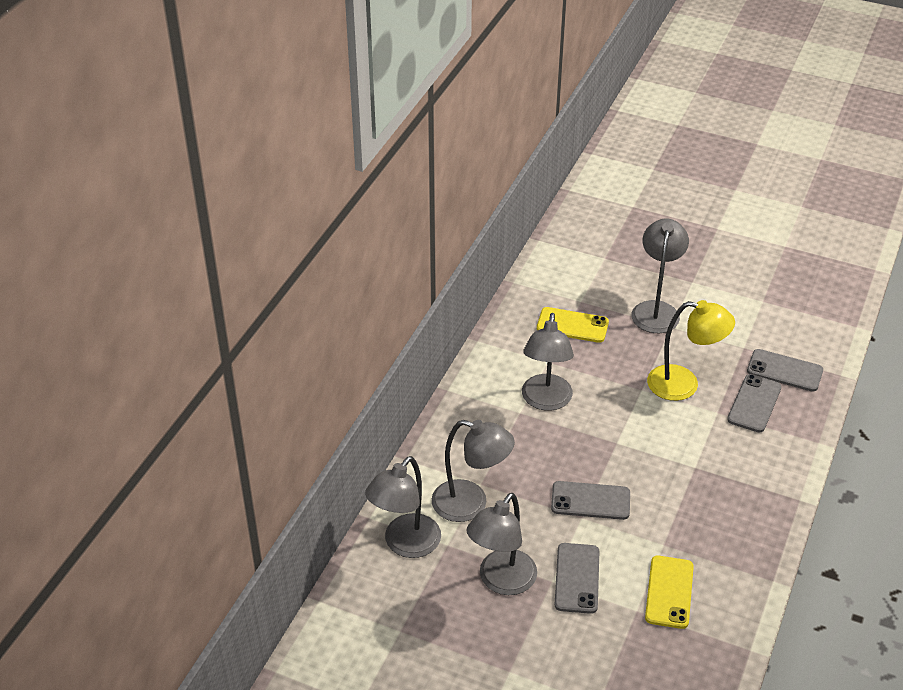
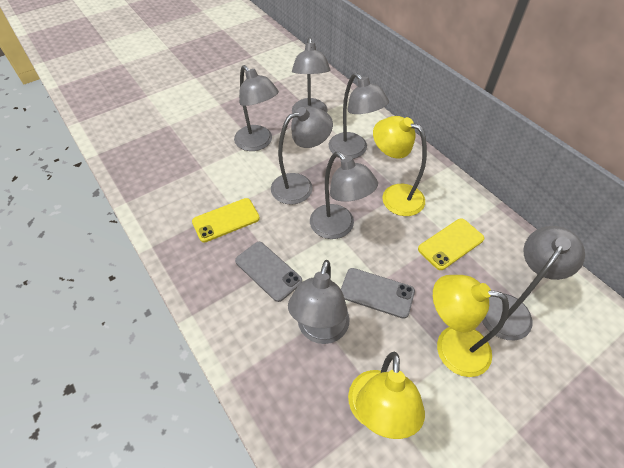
grey lamp: 5 -> 7
grey phone: 4 -> 2
yellow lamp: 1 -> 3

